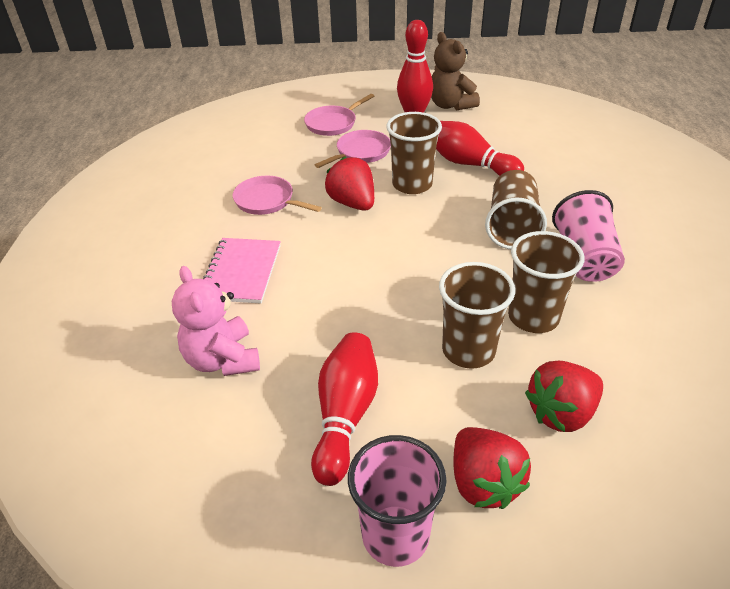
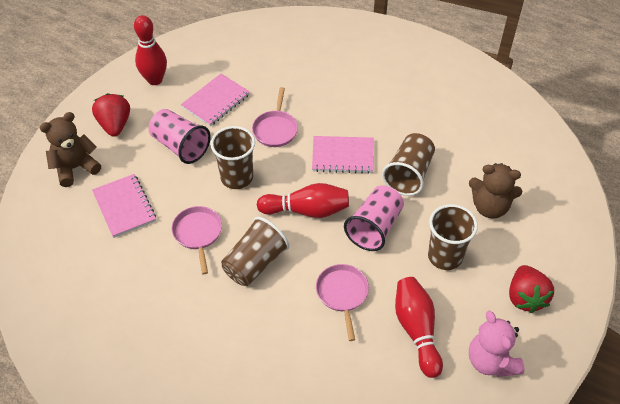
brown teddy bear: 1 -> 2
pink notebook: 1 -> 3
red strawberry: 3 -> 2

